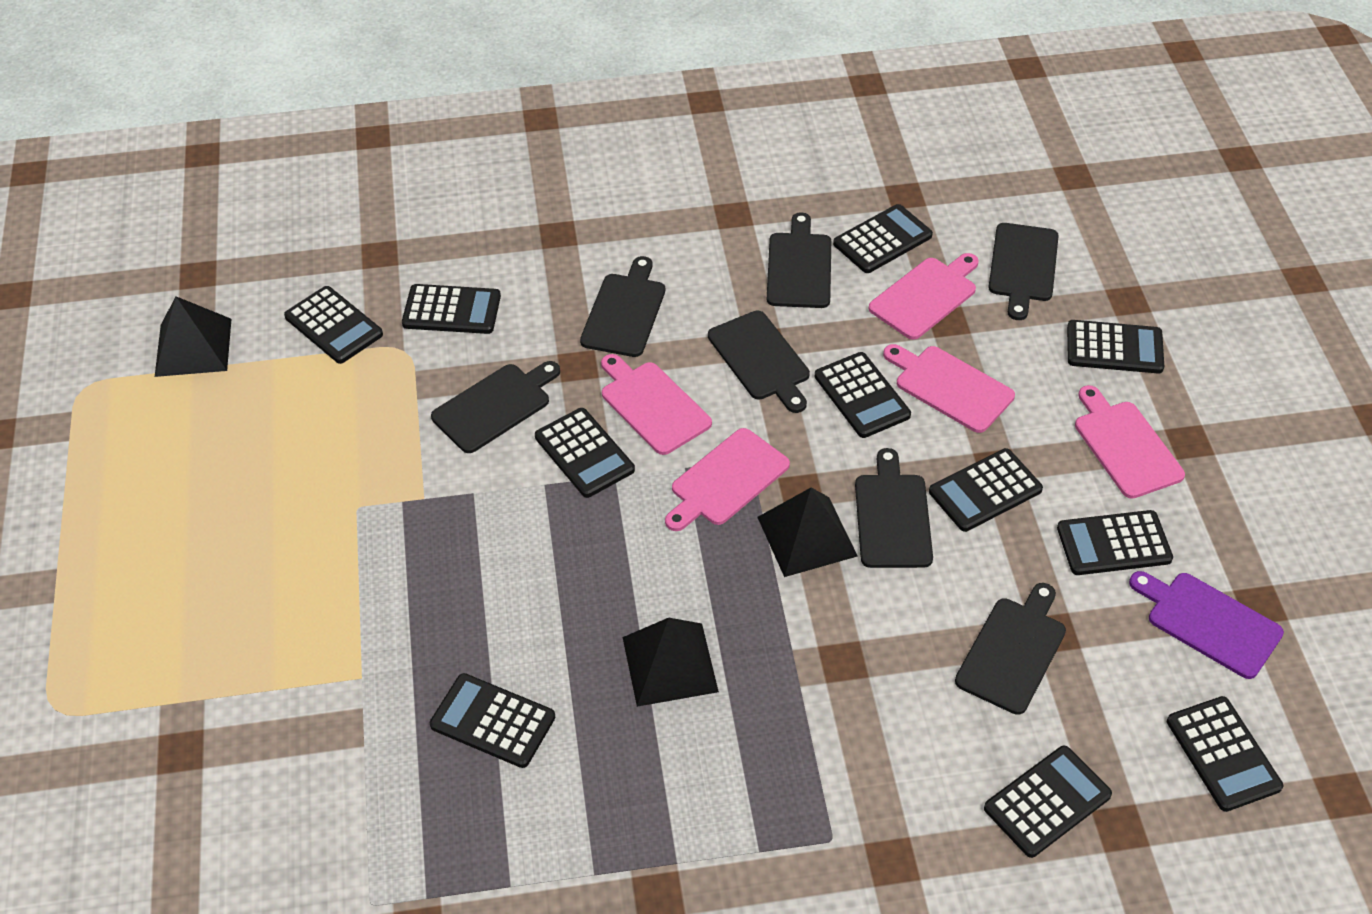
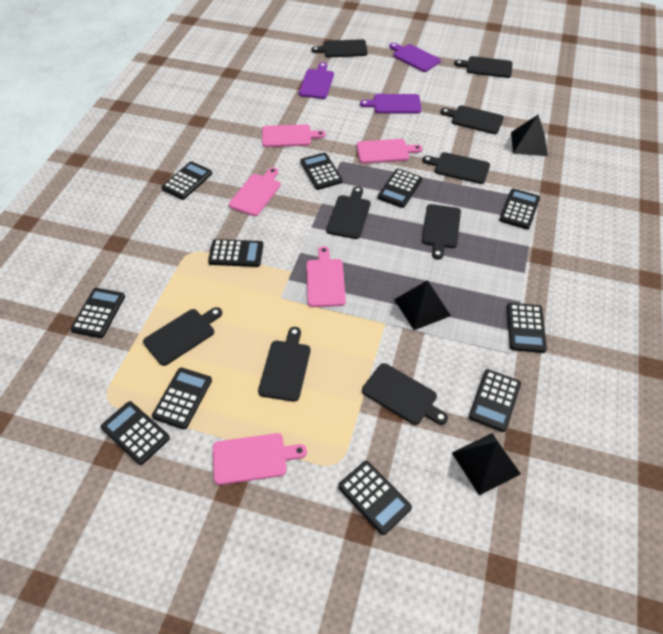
black cutting board: 7 -> 9
purple cutting board: 1 -> 3

